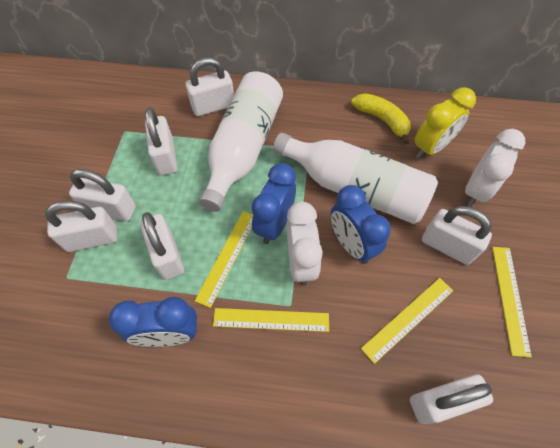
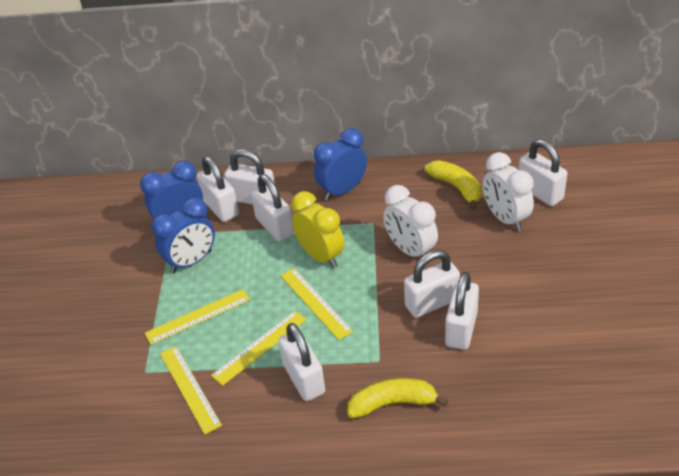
white bottle: 2 -> 0
yellow banana: 1 -> 2

